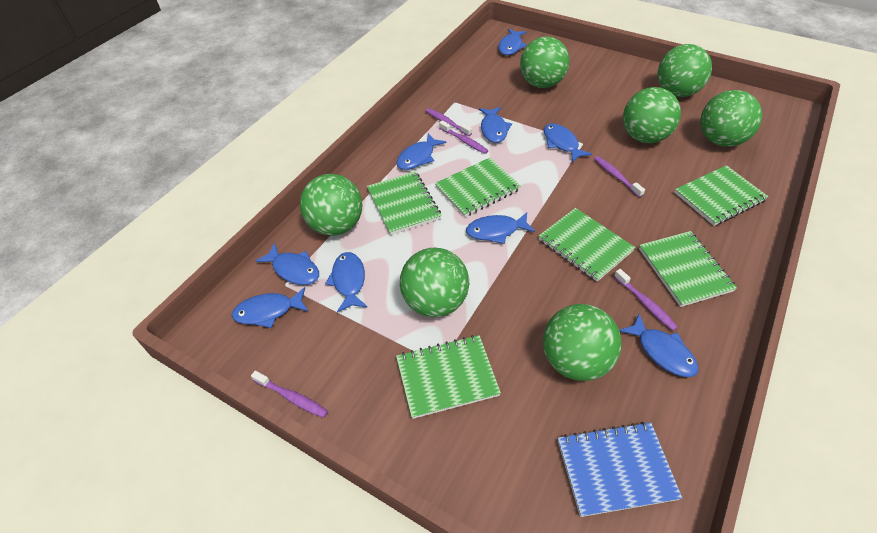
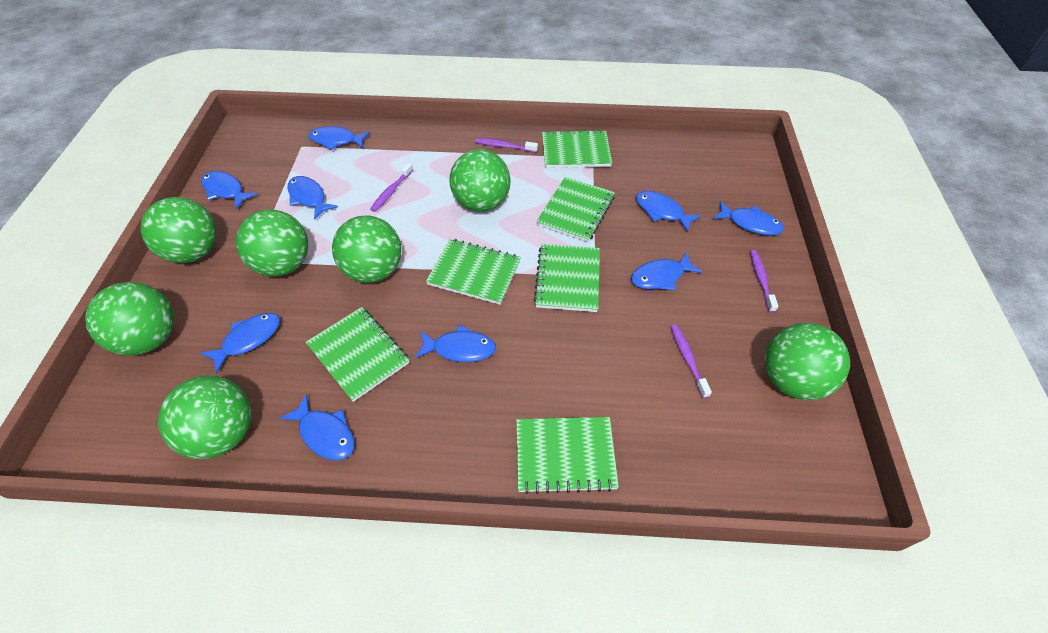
blue notebook: 1 -> 0
purple toothbrush: 5 -> 4

